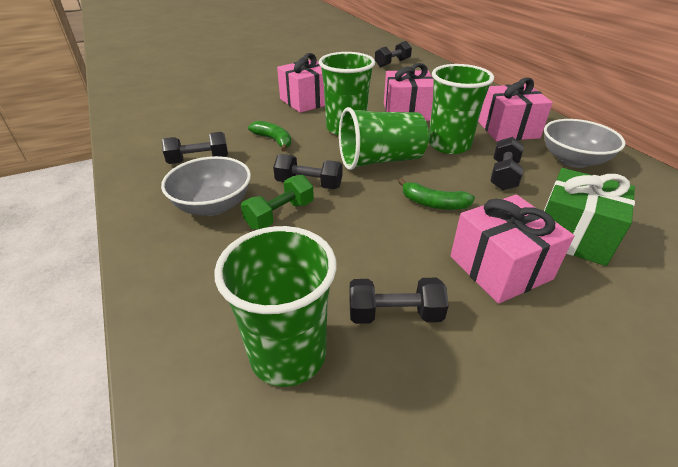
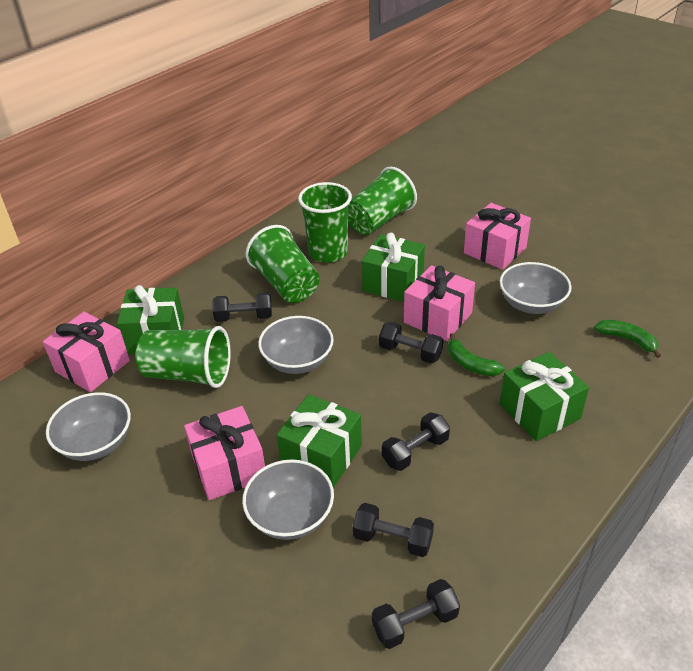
green dumbbell: 1 -> 0
green gift: 1 -> 4
grey bowl: 2 -> 4

